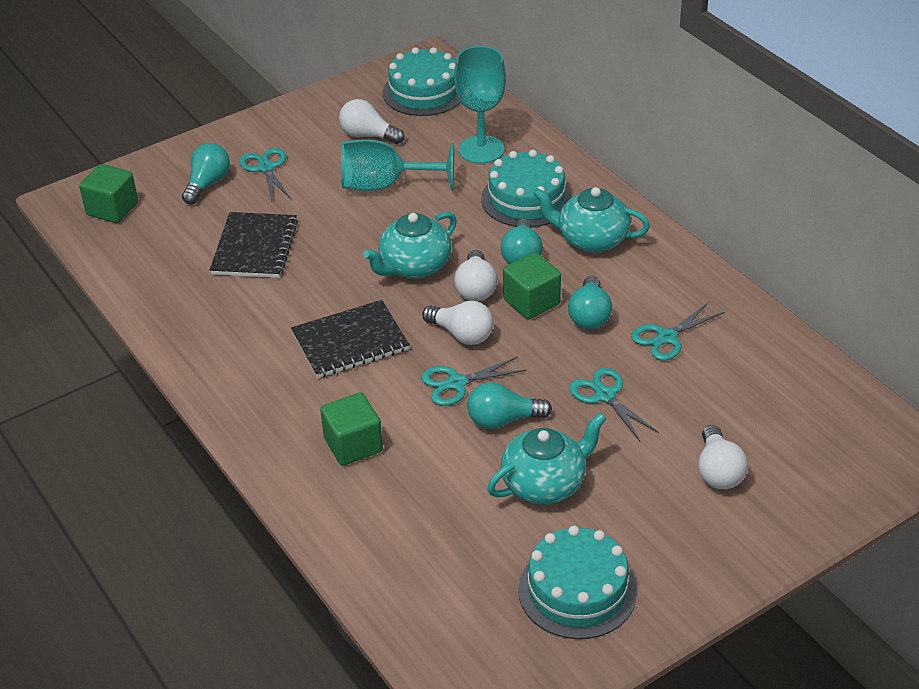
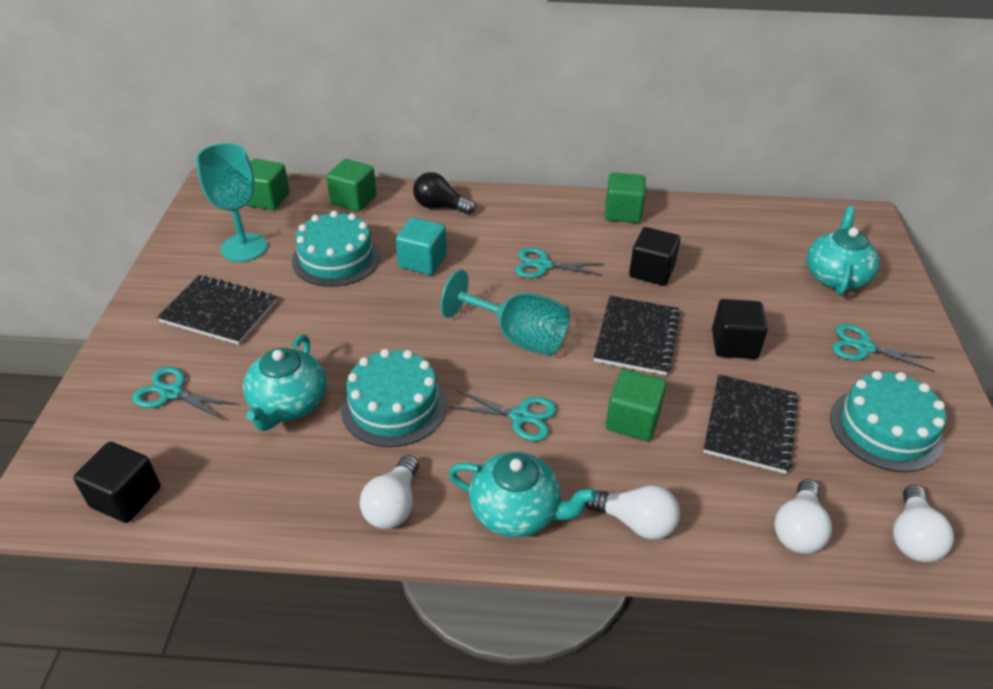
black cube: 0 -> 3
black light bulb: 0 -> 1
black notebook: 2 -> 3
green cube: 3 -> 4
turquoise cube: 0 -> 1
turquoise light bulb: 4 -> 0

